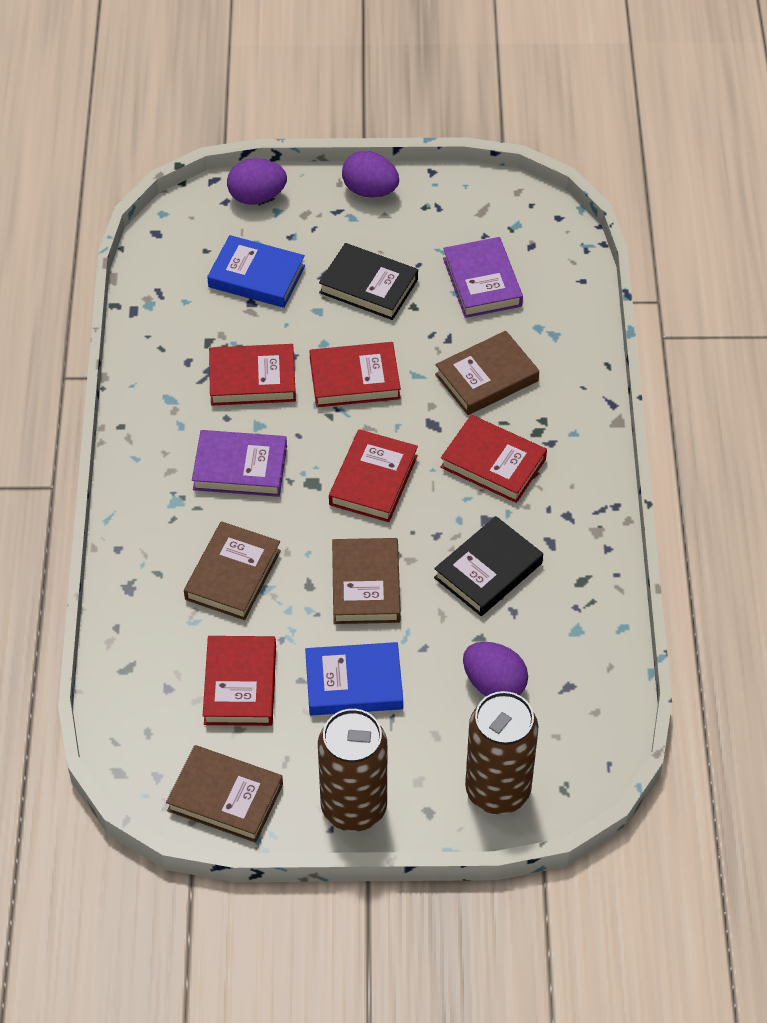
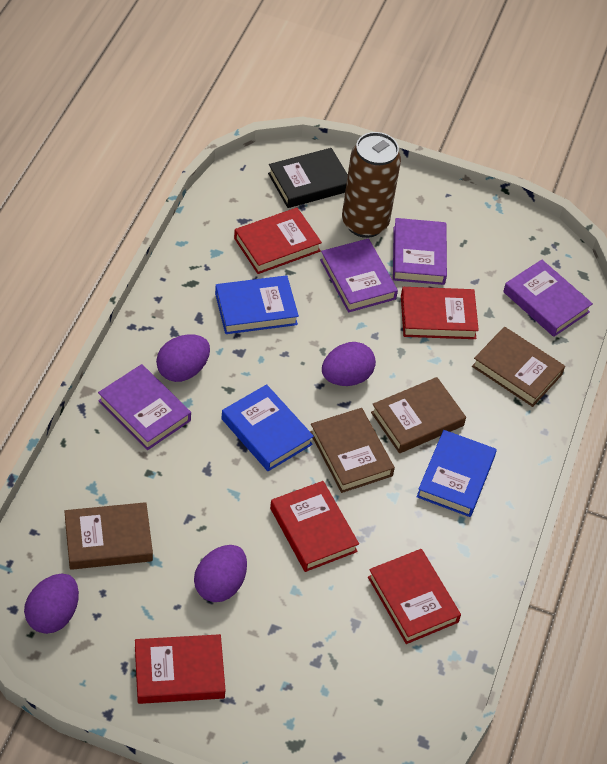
black book: 2 -> 1
blue book: 2 -> 3
brown can: 2 -> 1
purple book: 2 -> 4
purple egg: 3 -> 4

